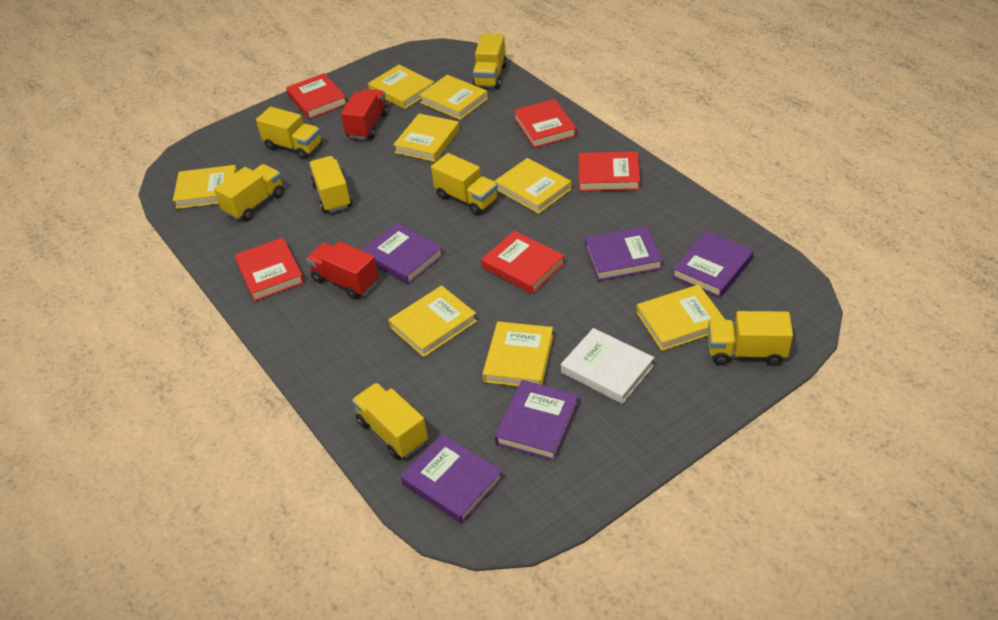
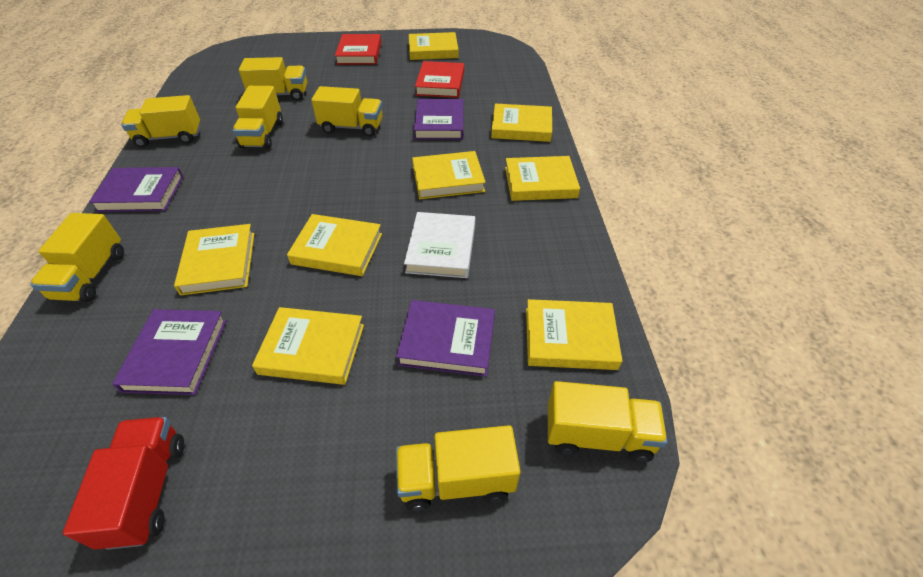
purple book: 5 -> 4
red book: 5 -> 2
red truck: 2 -> 1

